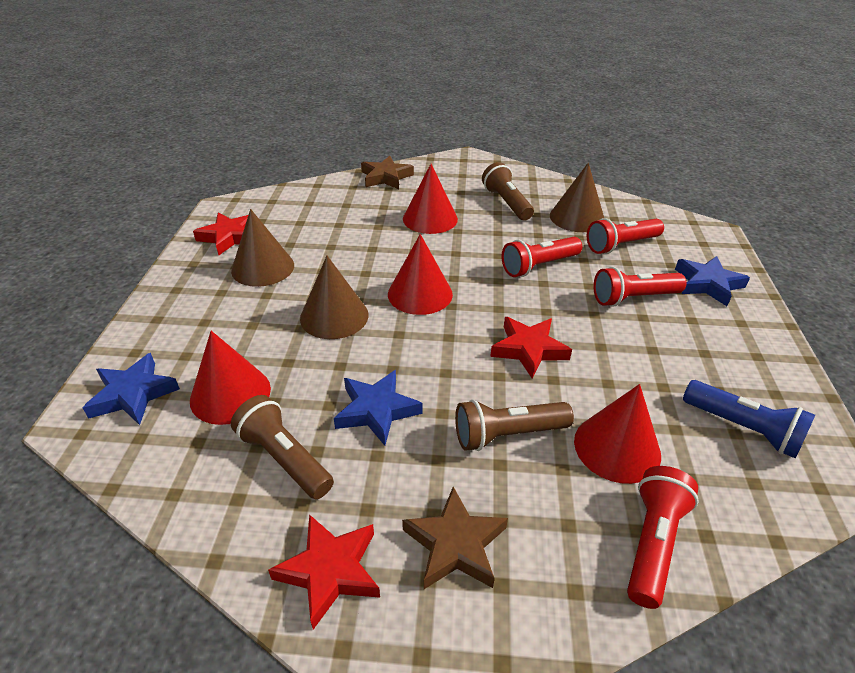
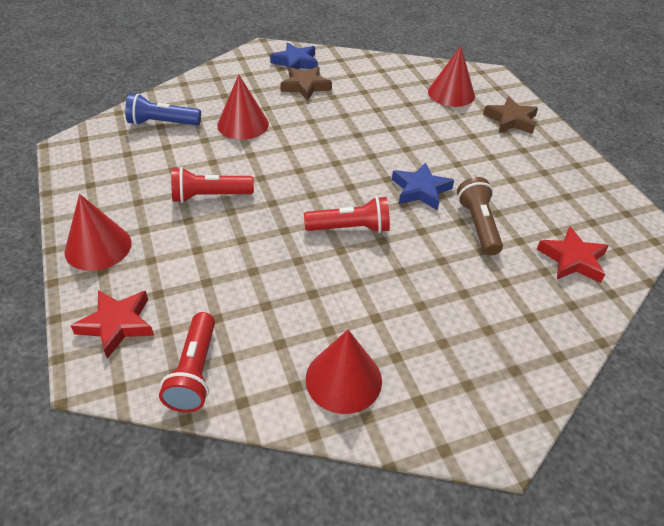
blue star: 3 -> 2
brown cone: 3 -> 0
brown flashlight: 3 -> 1
red flashlight: 4 -> 3
red star: 3 -> 2

